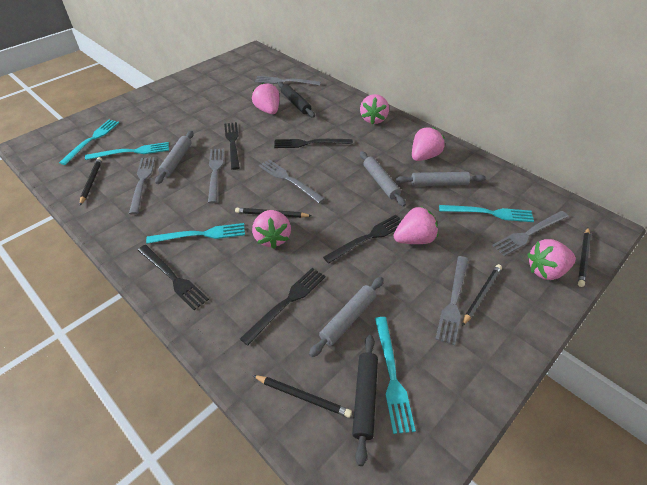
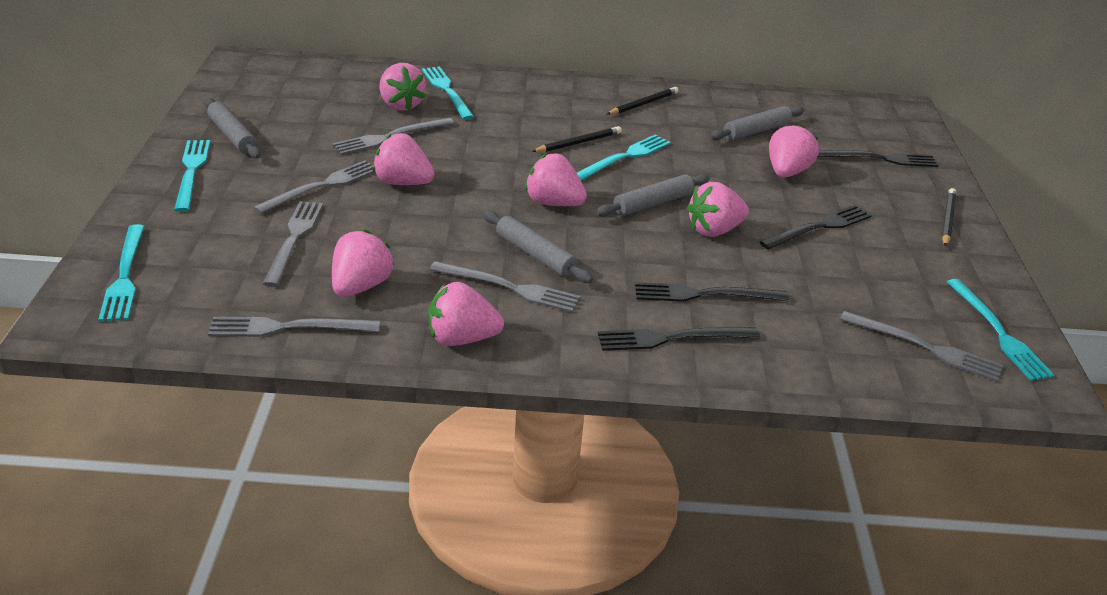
black fork: 5 -> 4
black pencil: 5 -> 3
black rolling pin: 2 -> 0
pink strawberry: 6 -> 7

